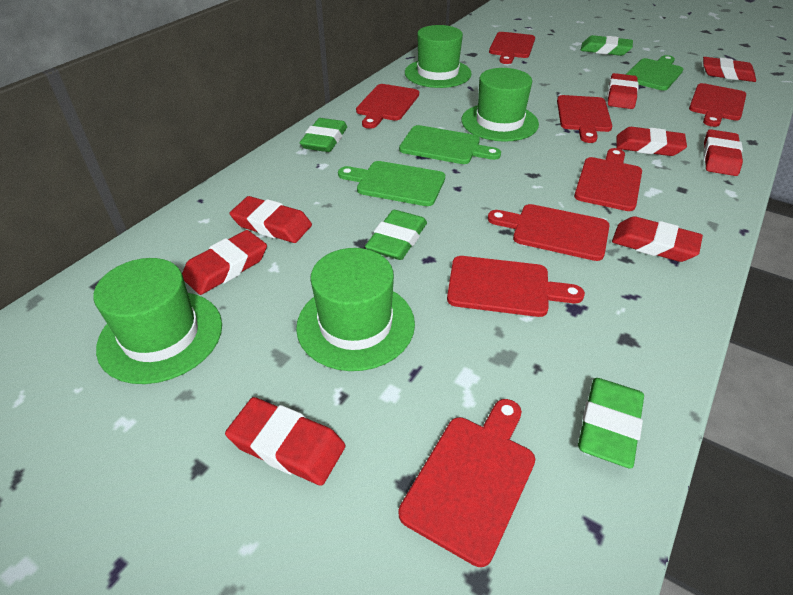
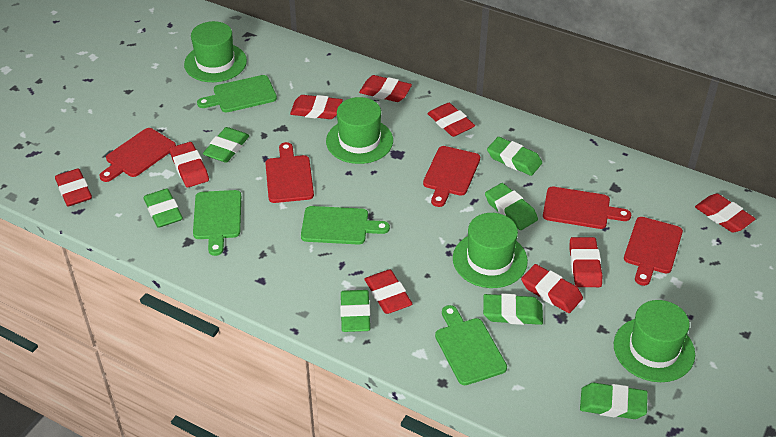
green cutting board: 3 -> 4
green eraser: 4 -> 7
red cutting board: 8 -> 5
red eraser: 8 -> 9

